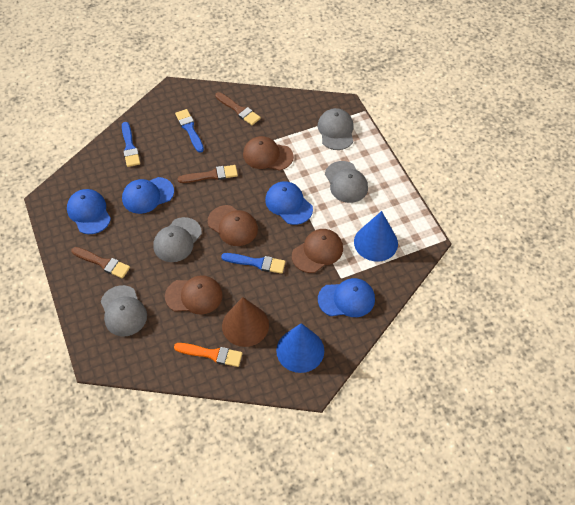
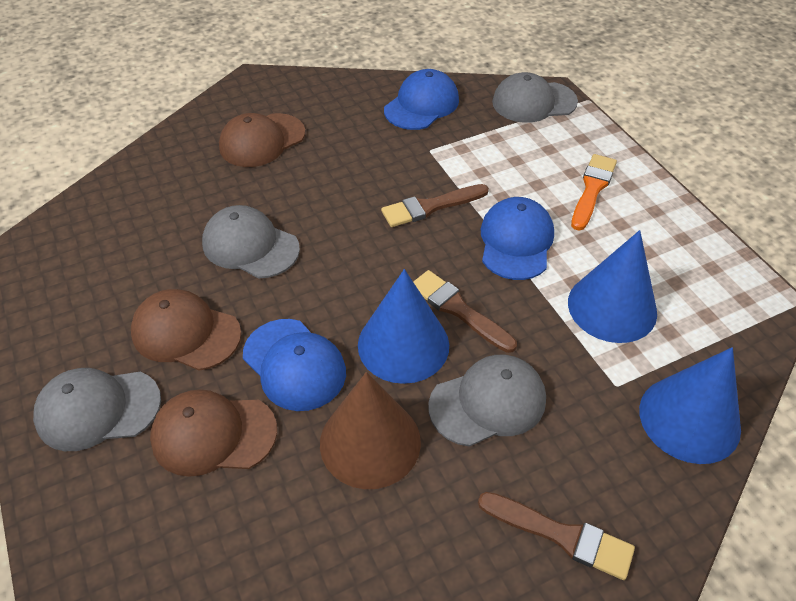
blue brush: 3 -> 0
blue cap: 4 -> 3
blue cone: 2 -> 3
brown cap: 4 -> 3

